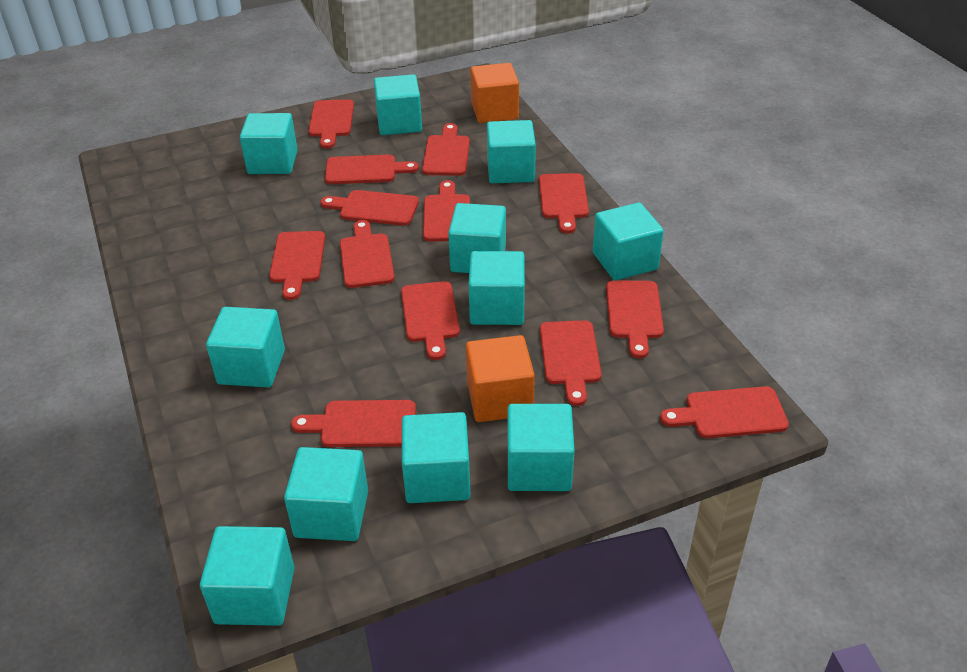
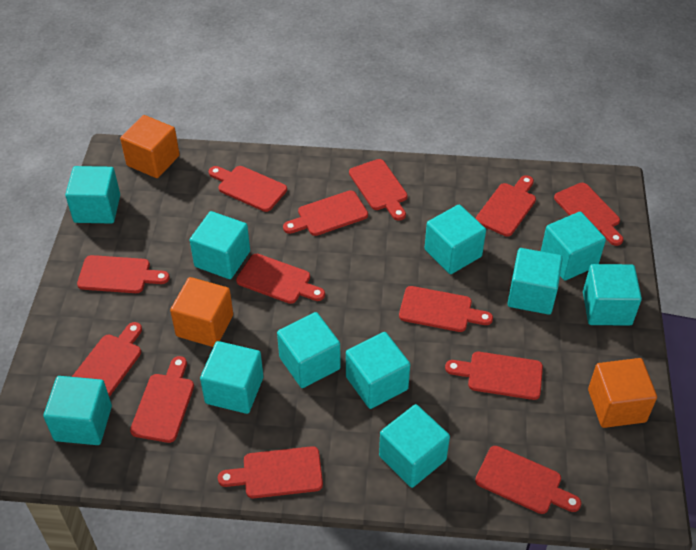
orange cube: 2 -> 3

